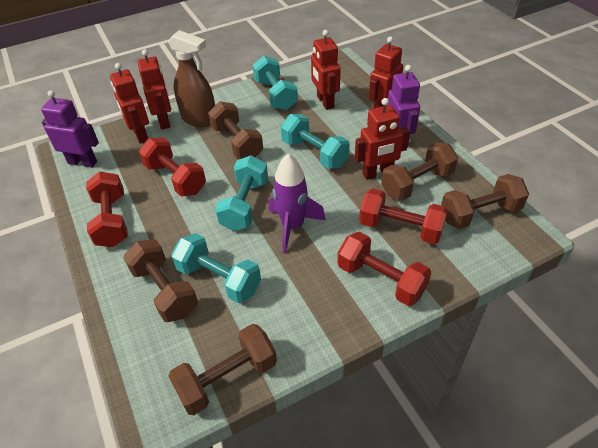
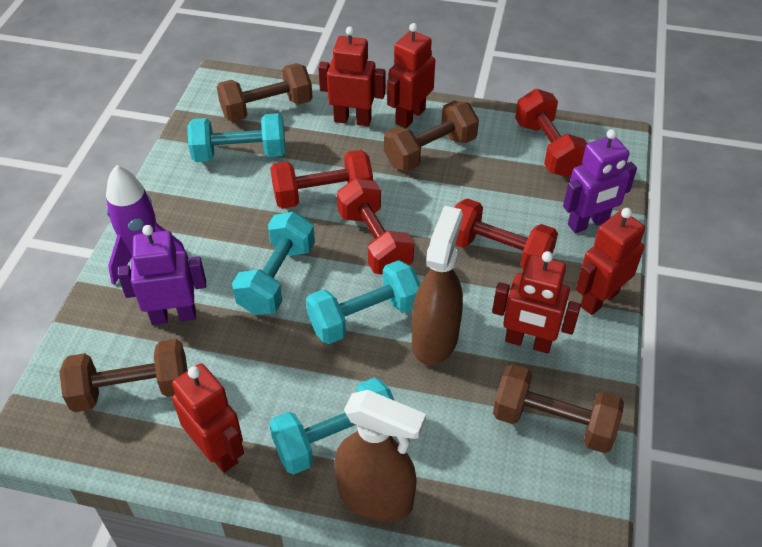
brown dumbbell: 5 -> 4
brown spray bottle: 1 -> 2

